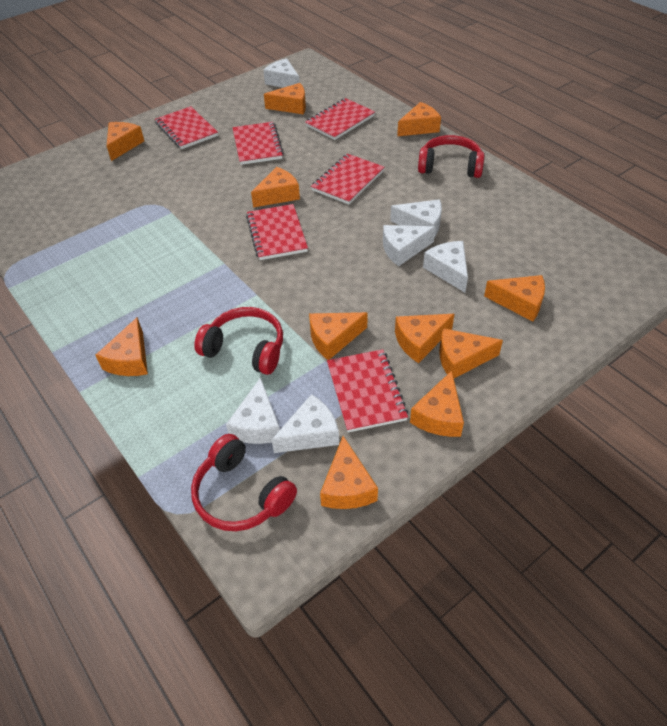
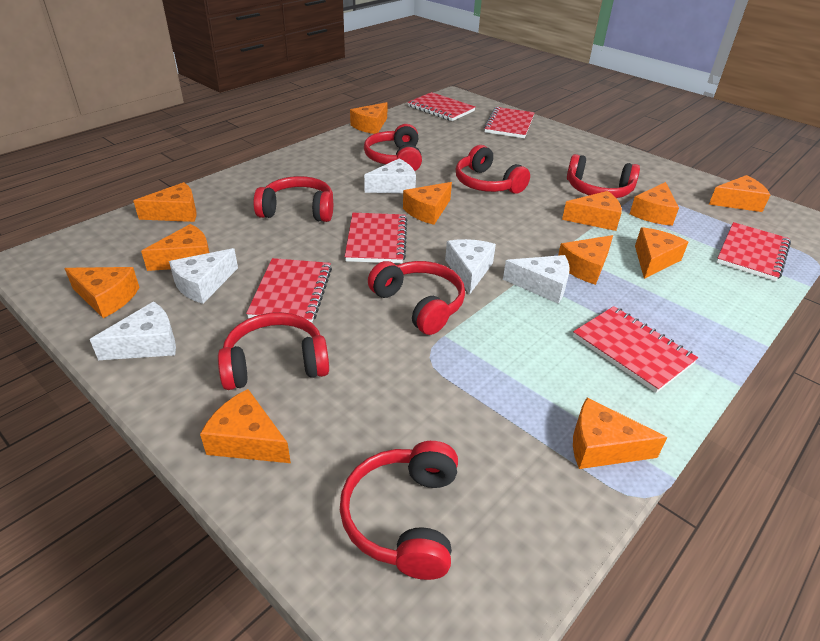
orange cheese: 11 -> 12
red headphones: 3 -> 7
white cheese: 6 -> 5

